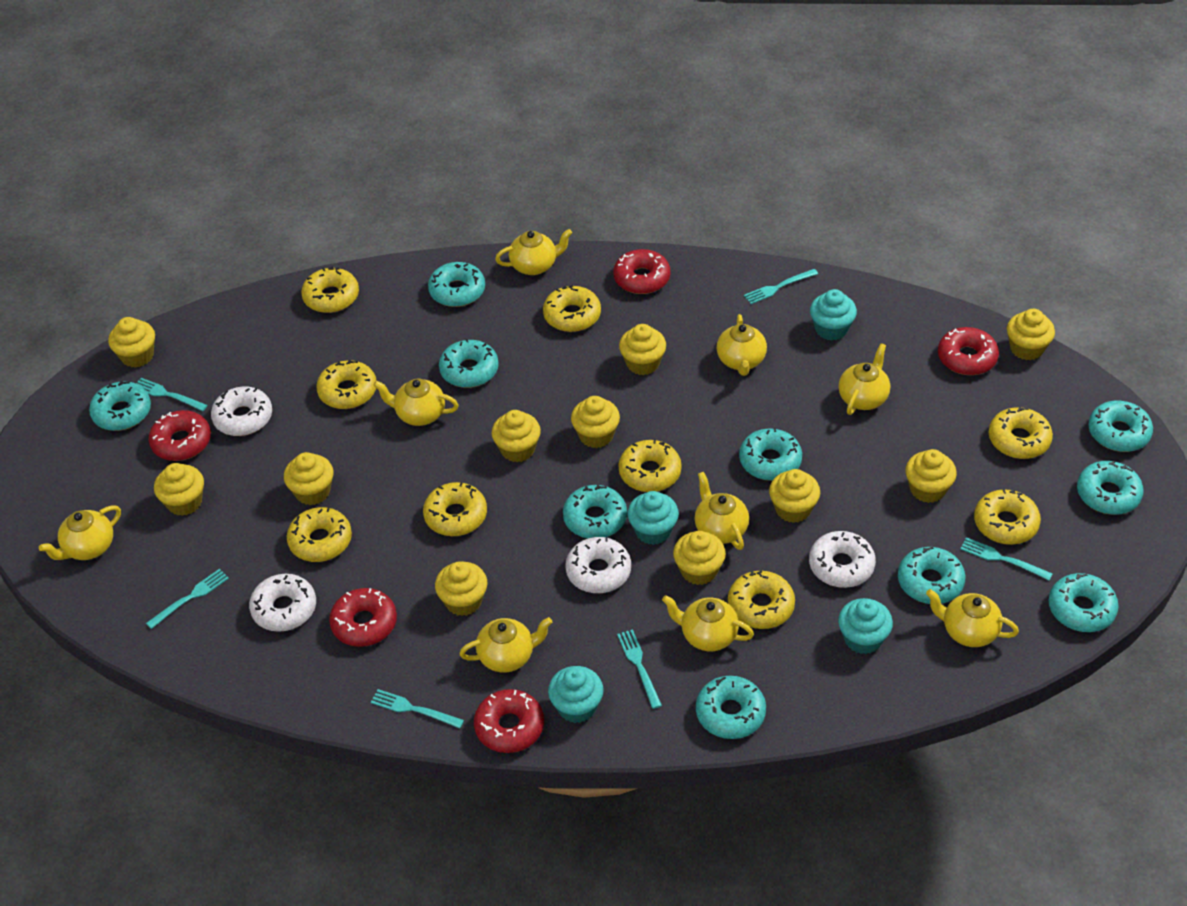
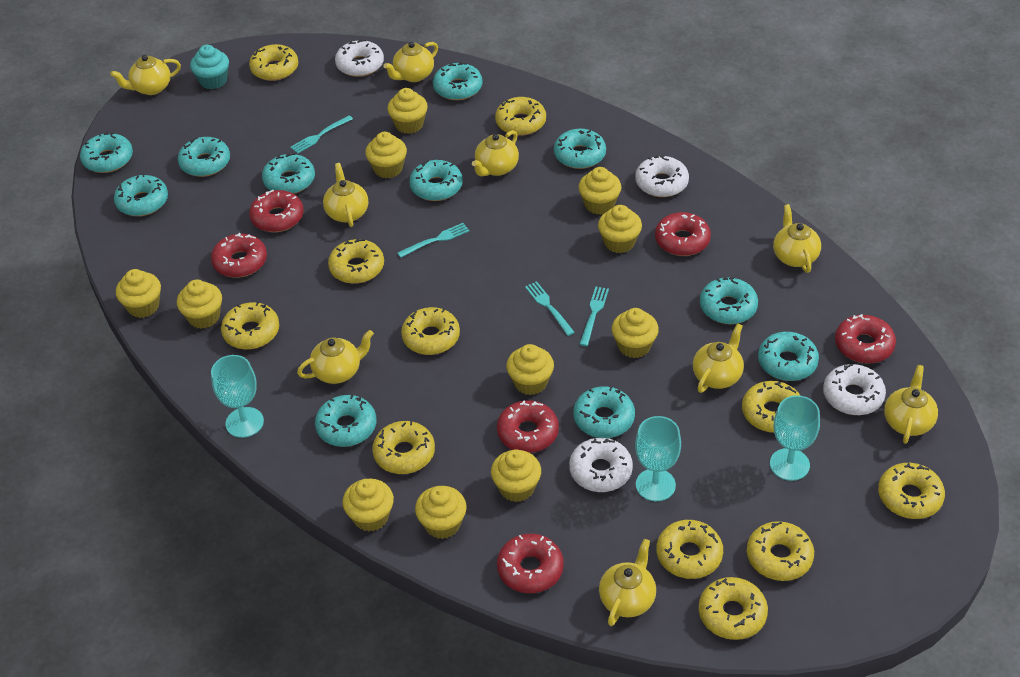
red donut: 5 -> 6
turquoise cupcake: 4 -> 1
turquoise donut: 10 -> 11
turquoise fork: 6 -> 4
turquoise goblet: 0 -> 3
yellow donut: 9 -> 11

